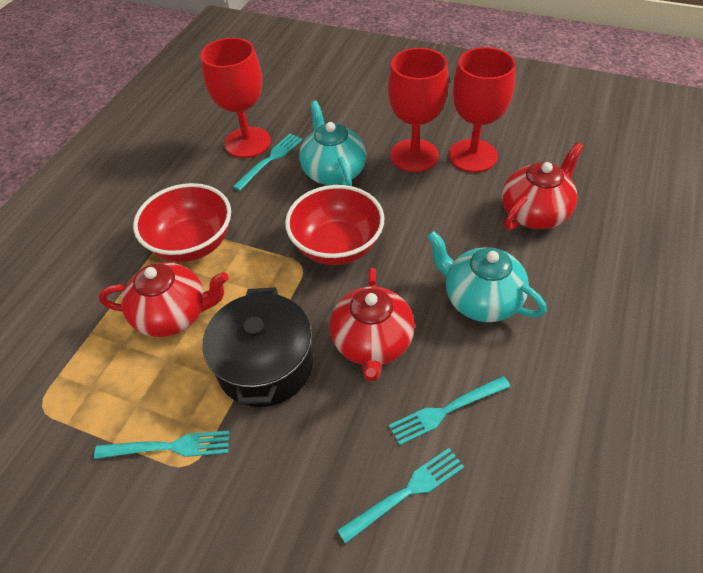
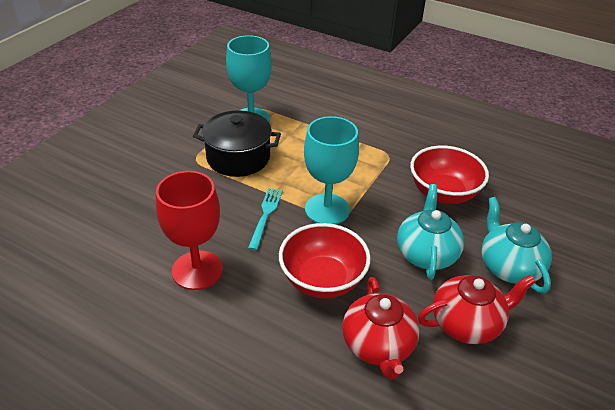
red goblet: 3 -> 1
red teapot: 3 -> 2
turquoise fork: 4 -> 1
turquoise goblet: 0 -> 2

